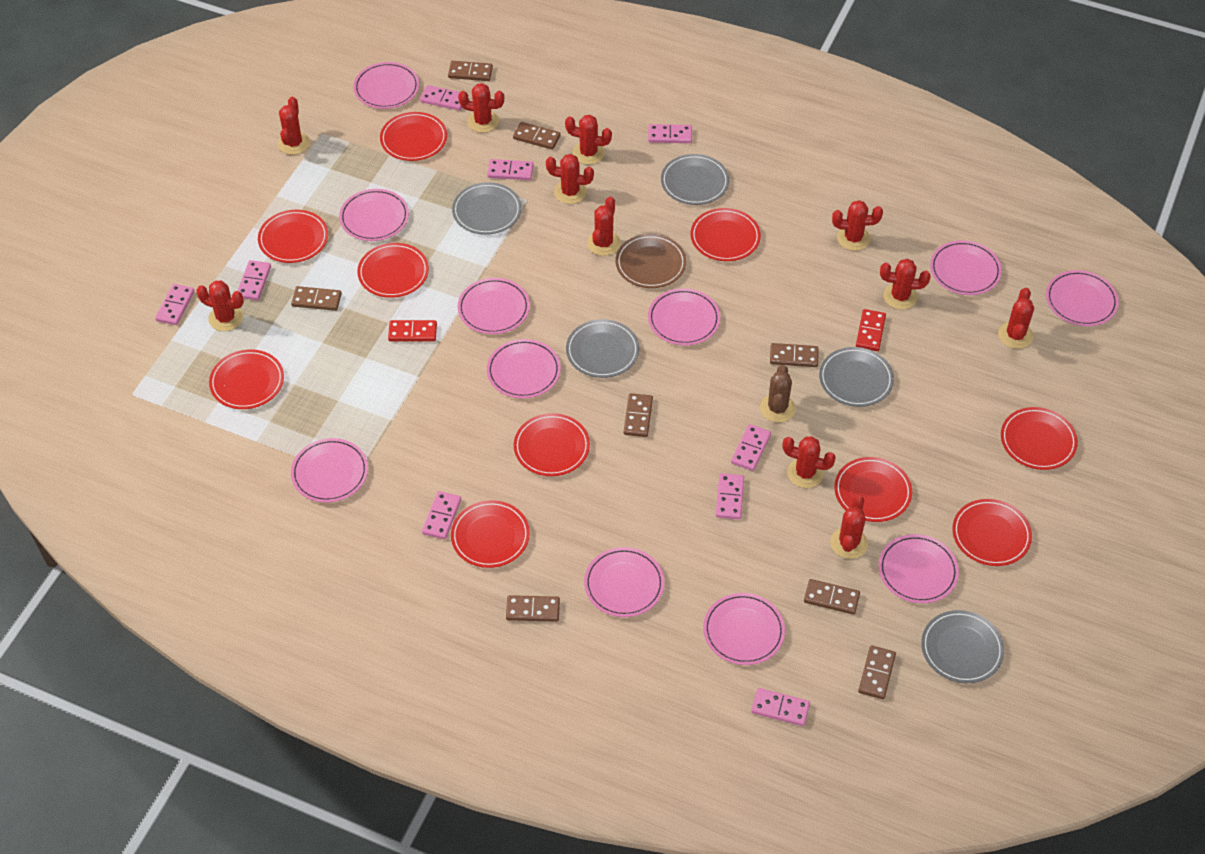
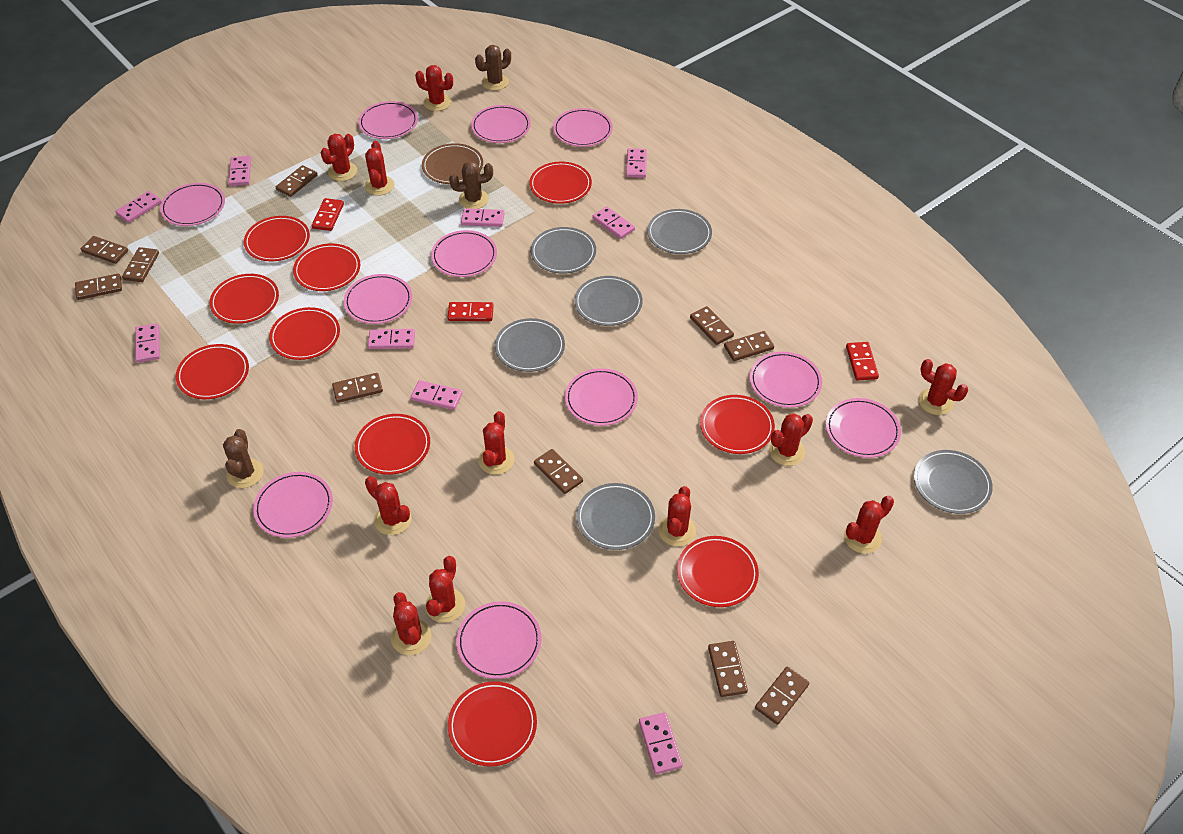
brown cactus: 1 -> 3
brown domino: 8 -> 10
grey plate: 5 -> 6
red domino: 2 -> 3

